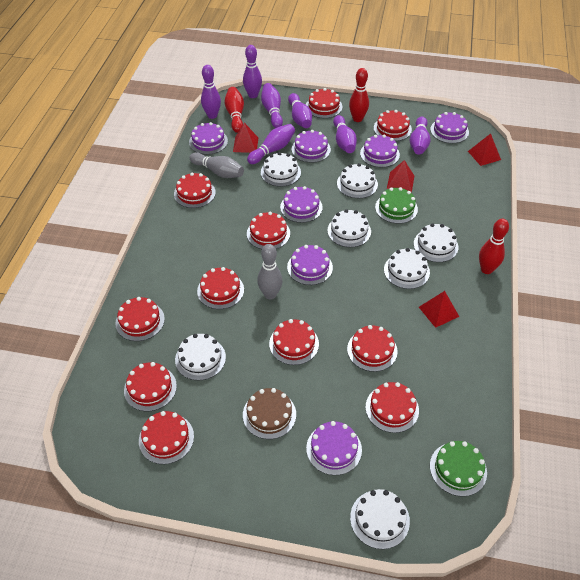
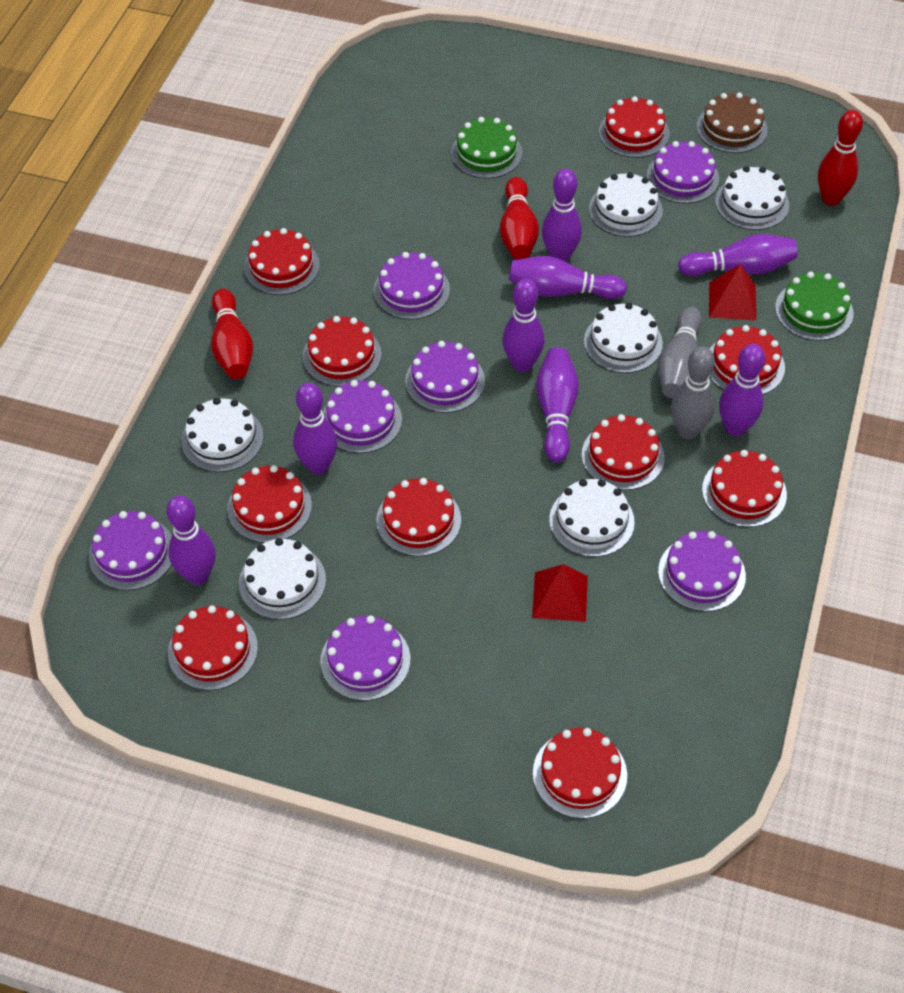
purple bowling pin: 7 -> 8
red cake: 11 -> 10
red pyramid: 4 -> 2
white cake: 7 -> 6

